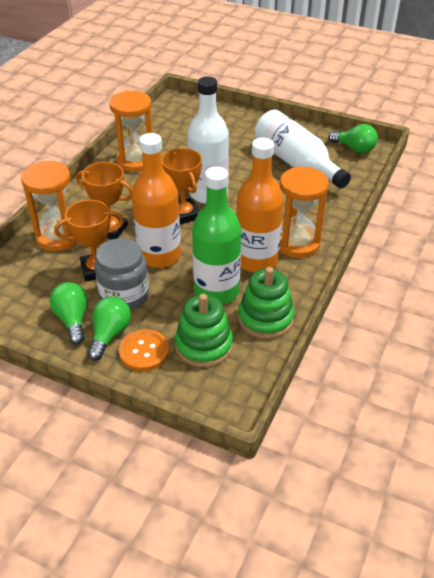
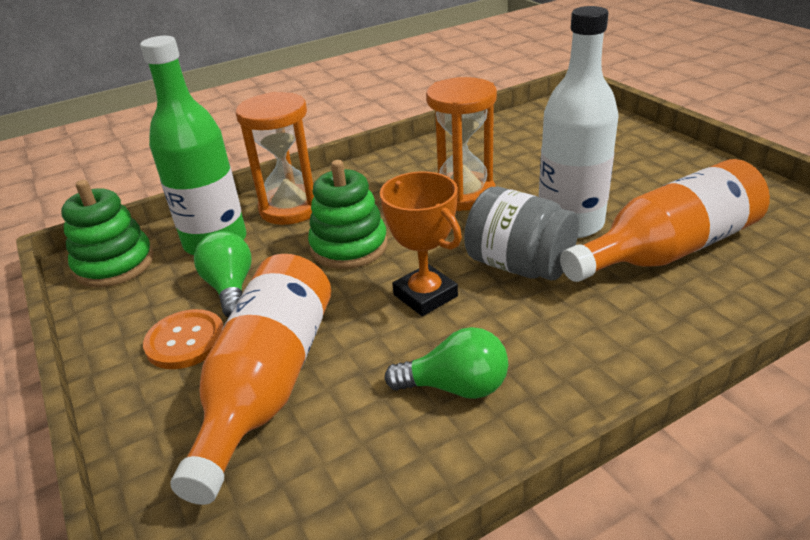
green light bulb: 3 -> 2
orange hourglass: 3 -> 2
orange trophy: 3 -> 1
white bottle: 2 -> 1

